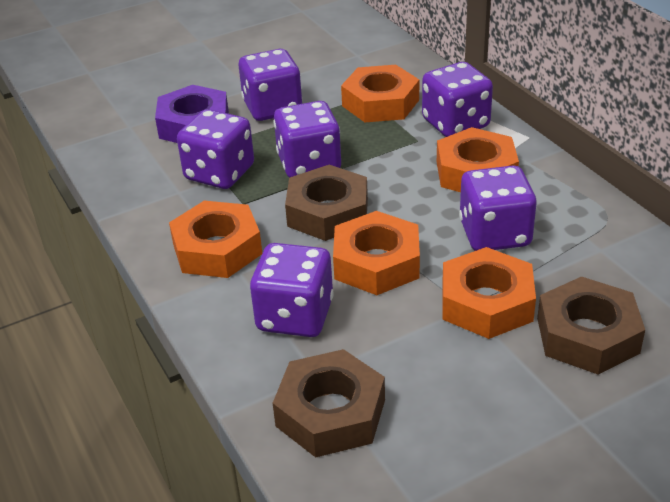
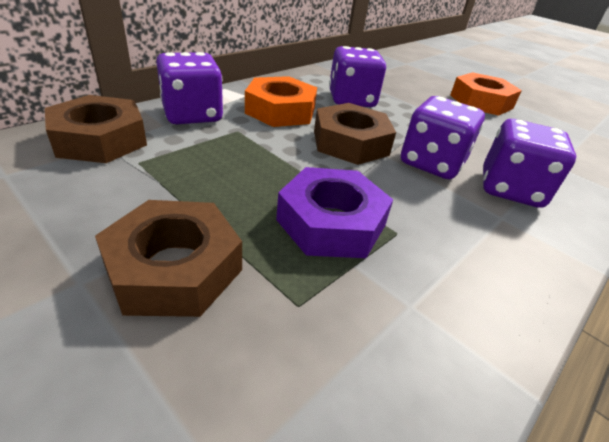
orange nut: 5 -> 2
purple dice: 6 -> 4

